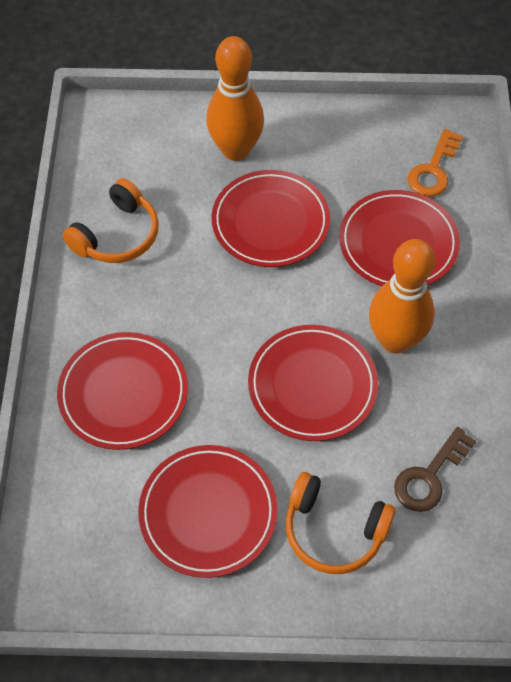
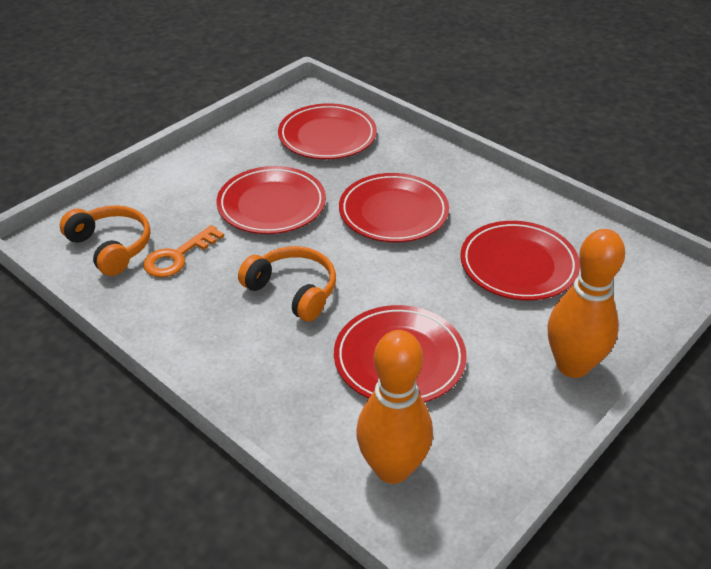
brown key: 1 -> 0

